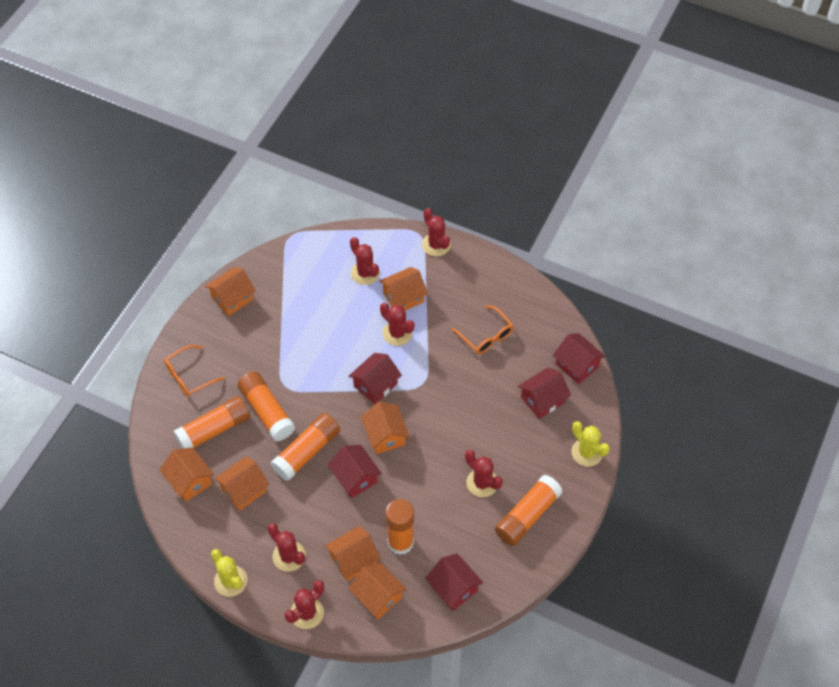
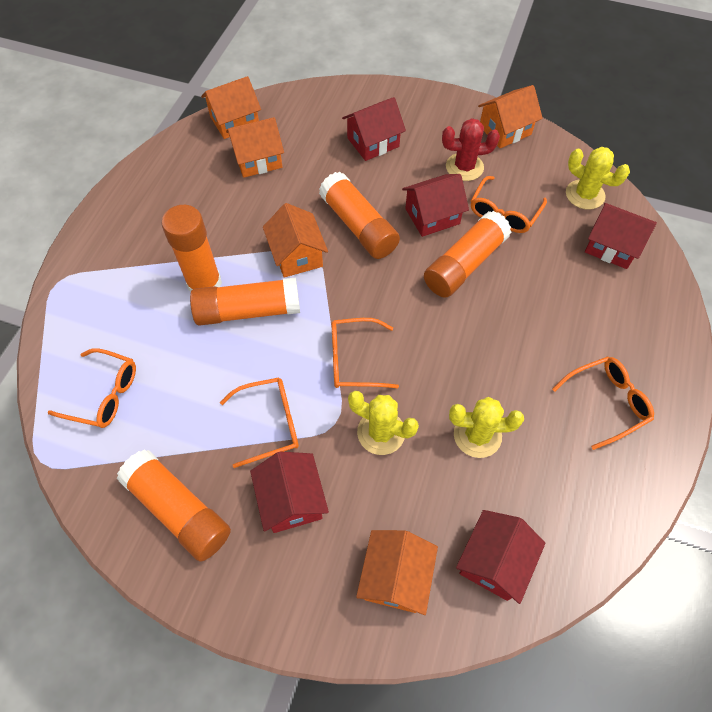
orange glasses: 2 -> 5
orange house: 7 -> 5
red cactus: 6 -> 1
yellow cactus: 2 -> 3

